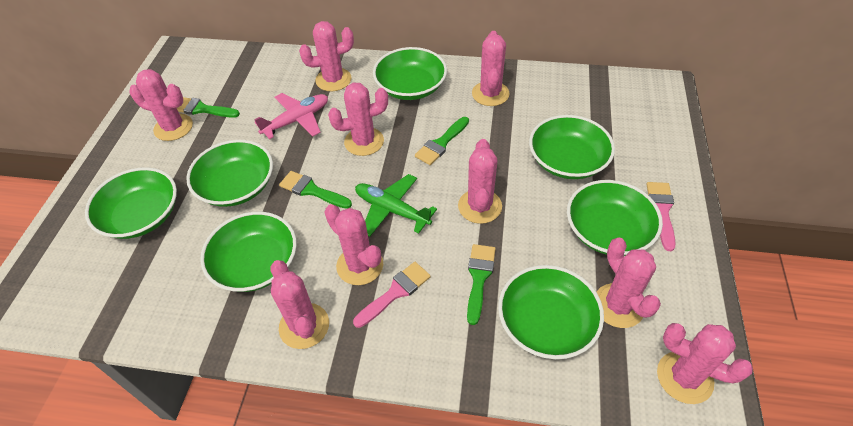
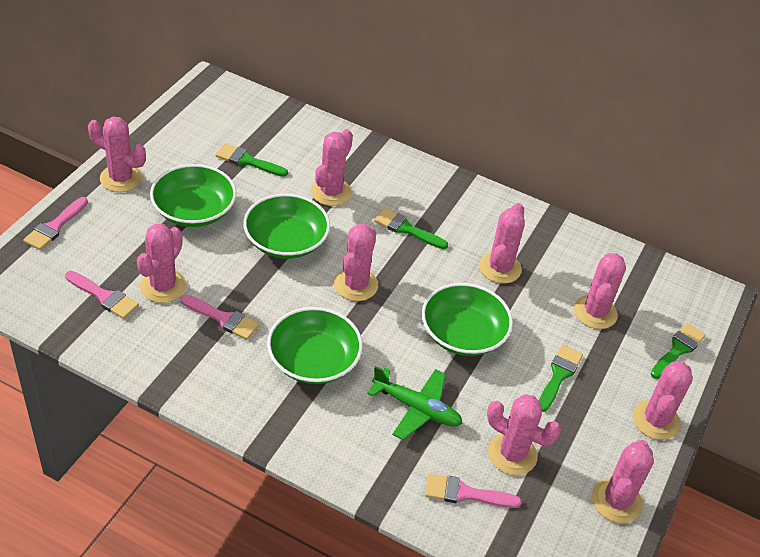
green bowl: 7 -> 4
pink brush: 2 -> 4
pink plane: 1 -> 0

